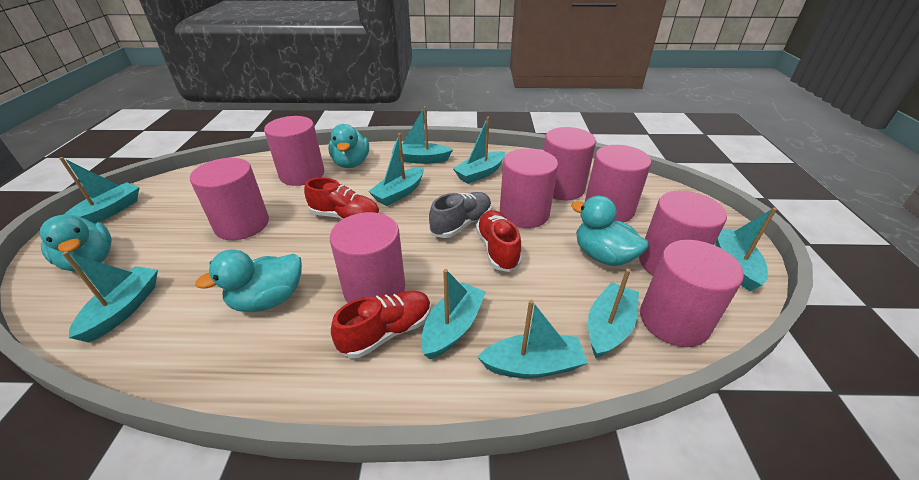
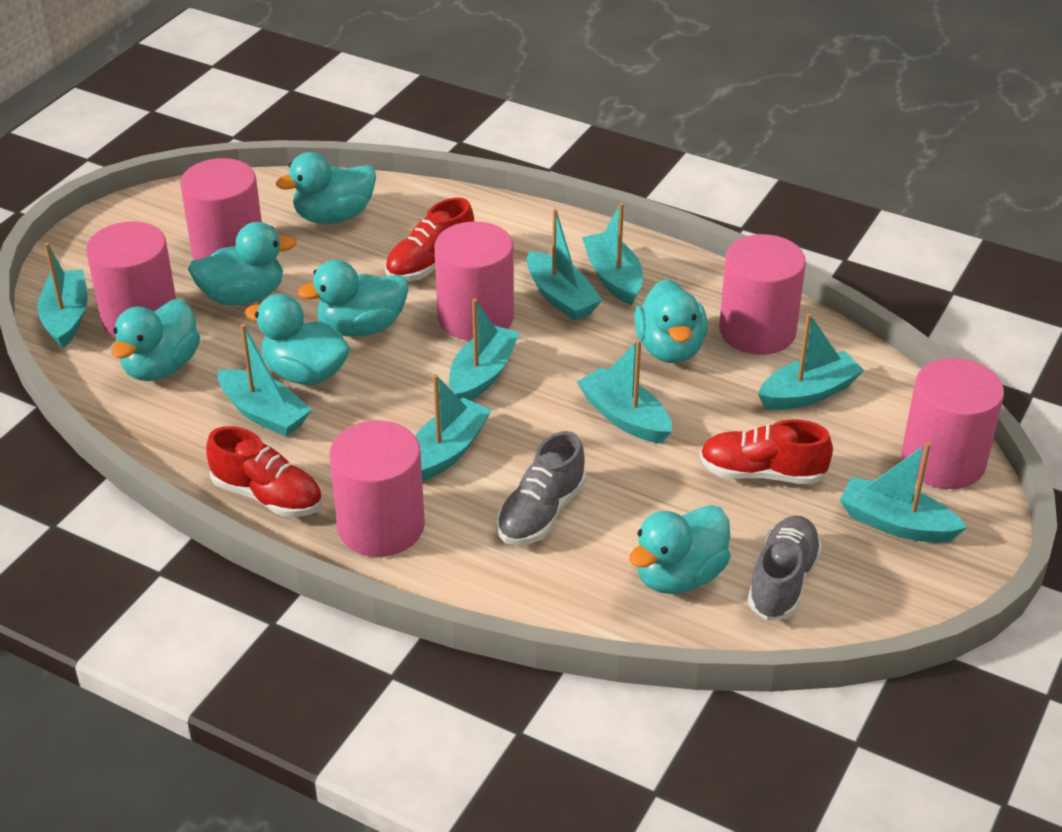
grey shoe: 1 -> 2
pink cylinder: 8 -> 6
turquoise duck: 4 -> 7

